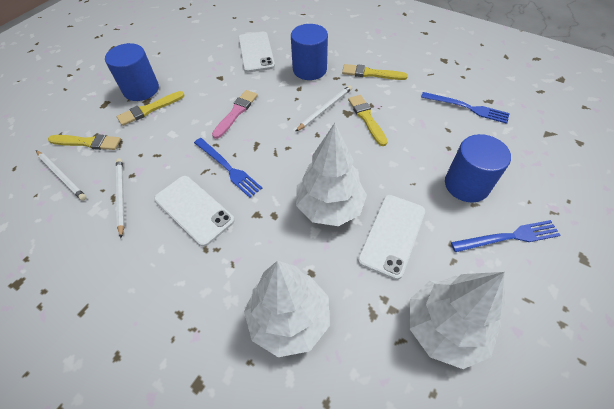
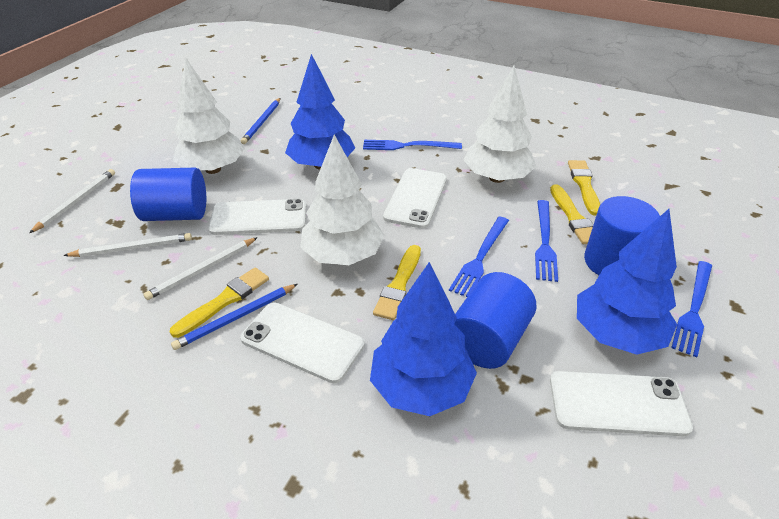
blue fork: 3 -> 4
blue pencil: 0 -> 2
blue tree: 0 -> 3
pink brush: 1 -> 0
white phone: 3 -> 4

